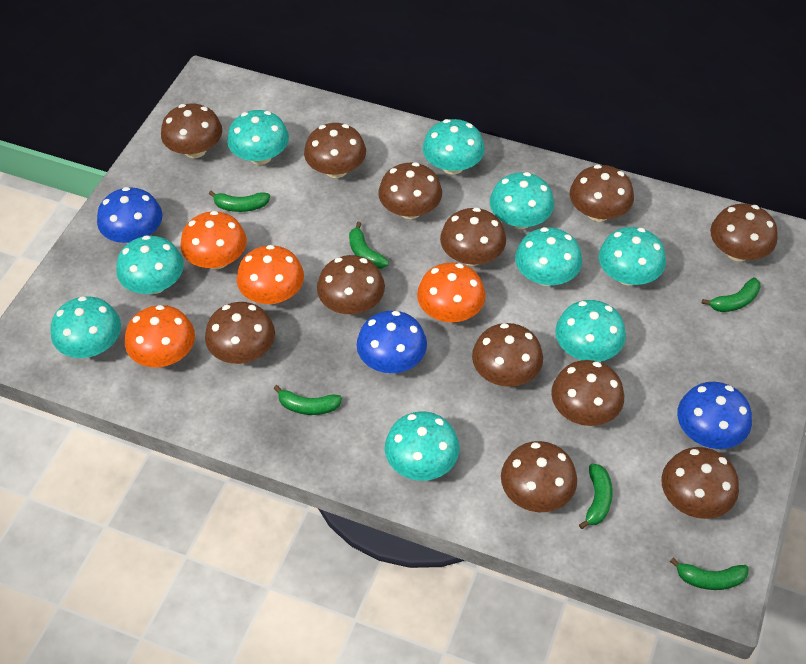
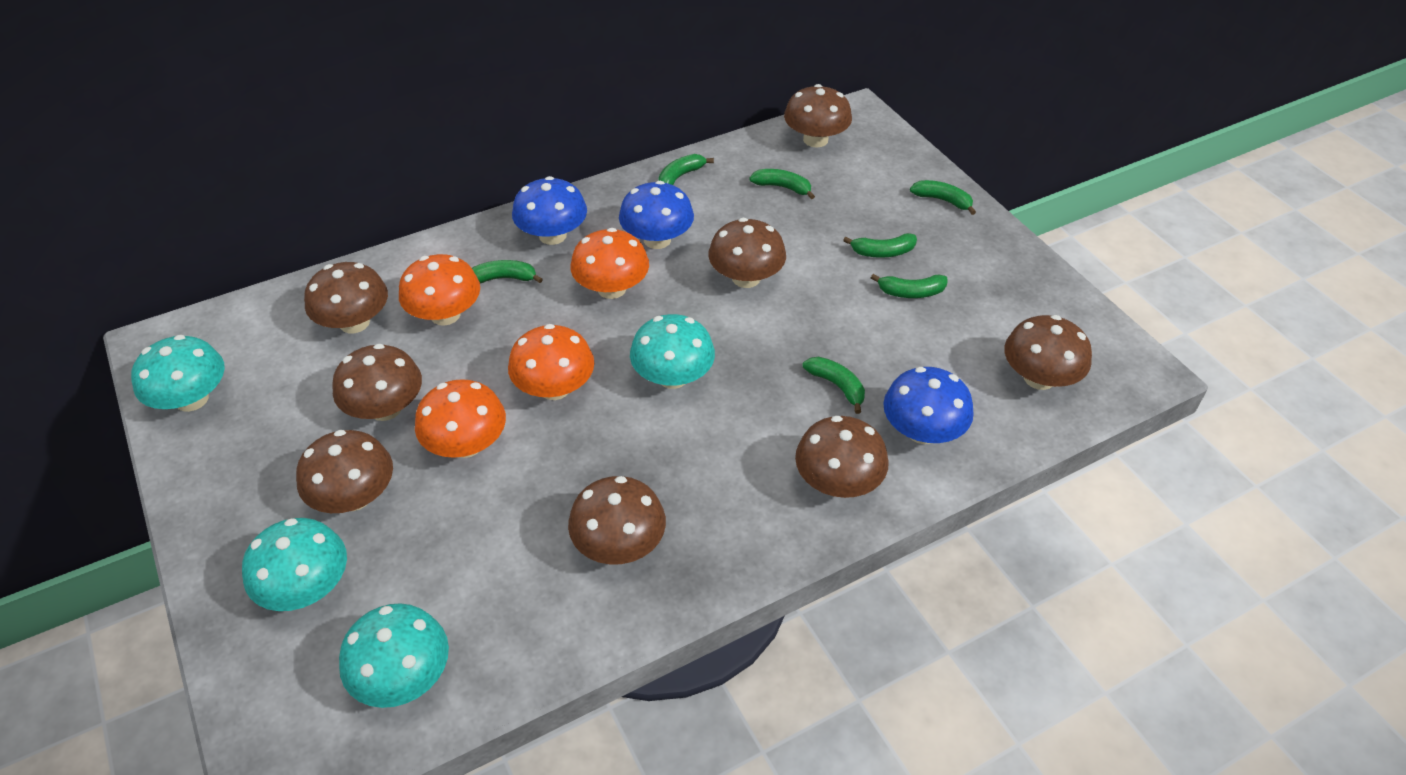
brown mushroom: 12 -> 8
green banana: 6 -> 7
turquoise mushroom: 9 -> 4

